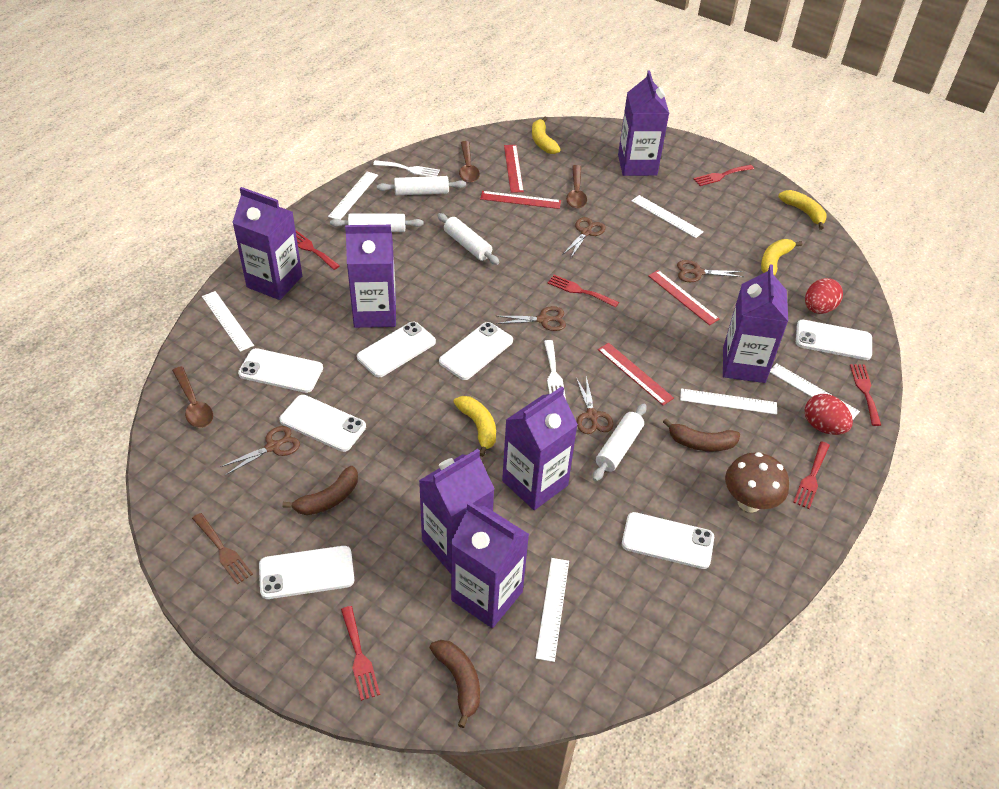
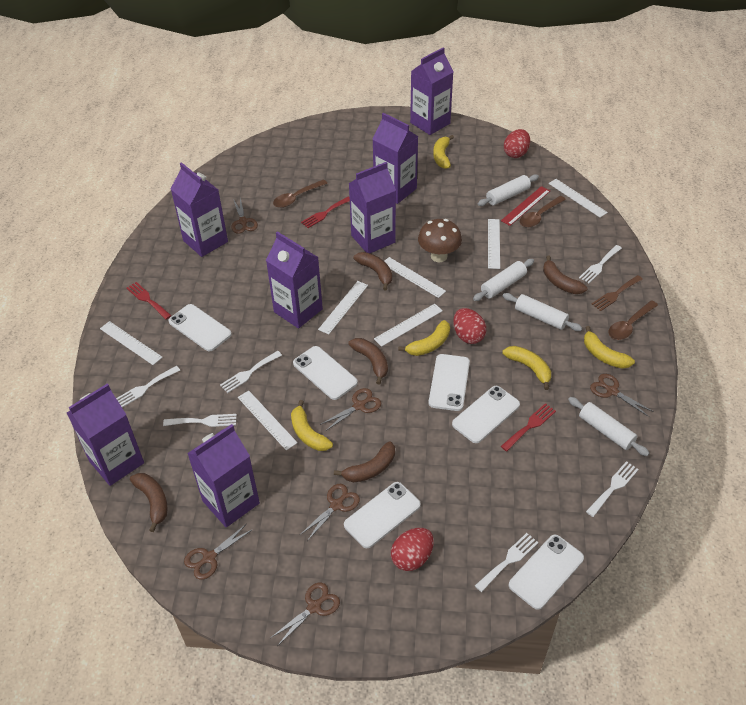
brown banana: 3 -> 5
brown scissors: 5 -> 6
red egg: 2 -> 3
red fork: 6 -> 3
red ruler: 4 -> 1
white fork: 2 -> 6
white phone: 7 -> 6
white ruler: 6 -> 7
yellow banana: 4 -> 5

